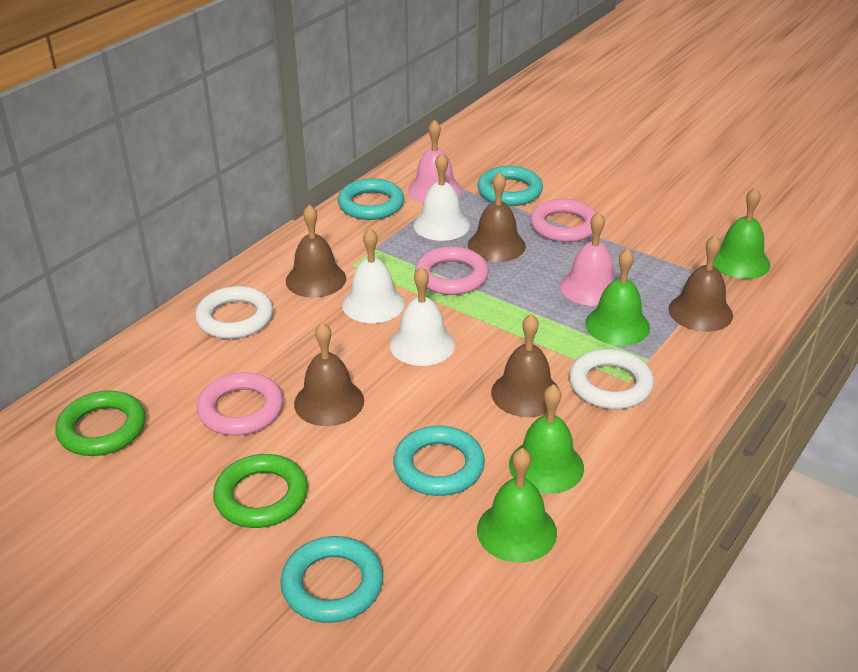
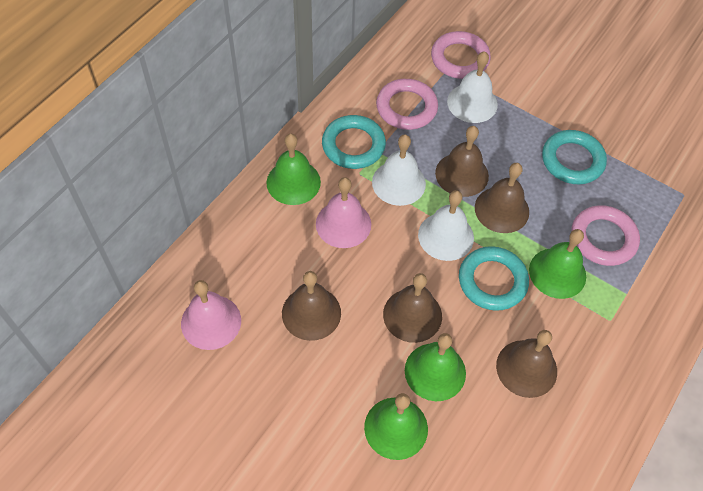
green ring: 2 -> 0
turquoise ring: 4 -> 3
white ring: 2 -> 0

